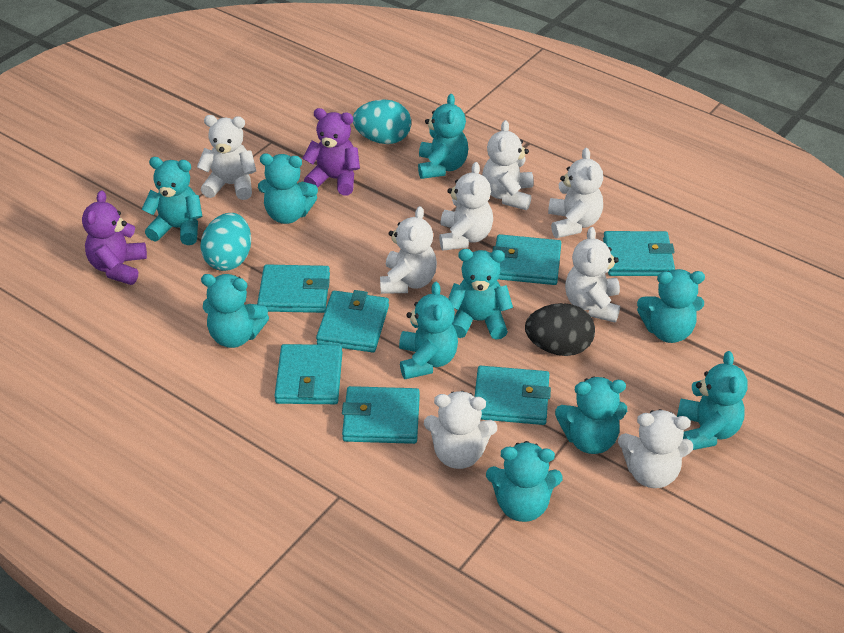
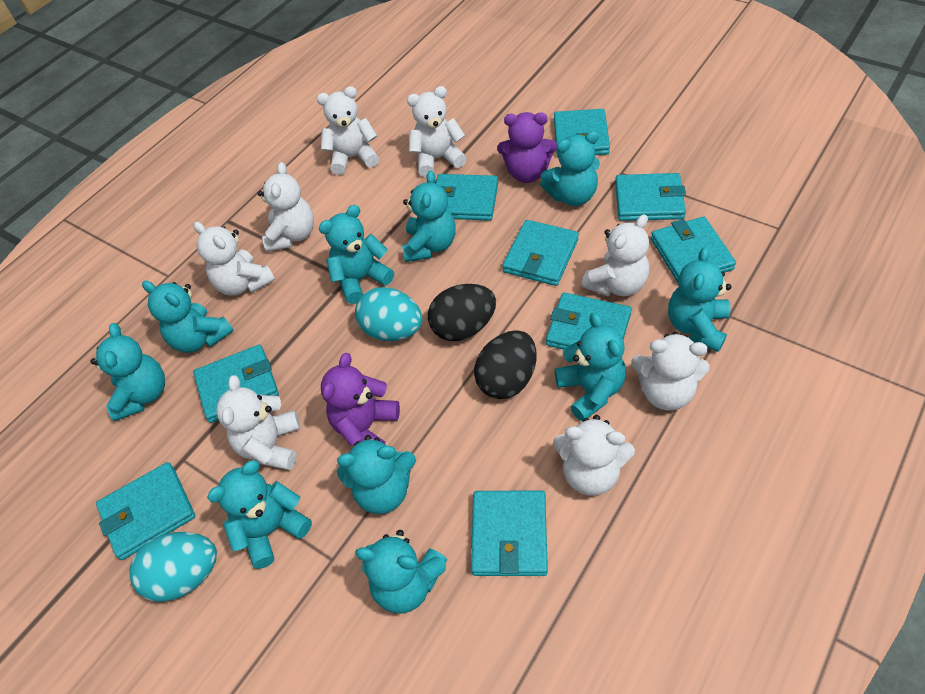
black egg: 1 -> 2
turquoise wallet: 7 -> 9

